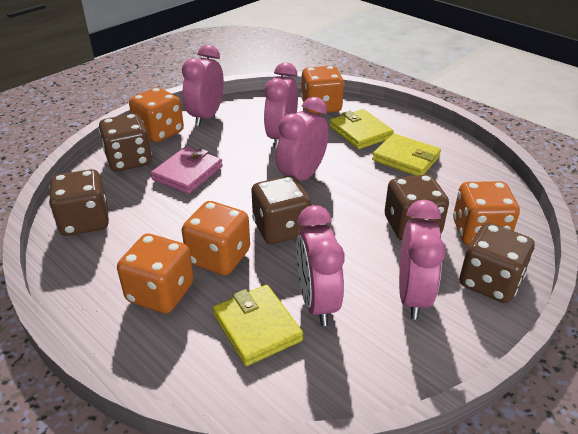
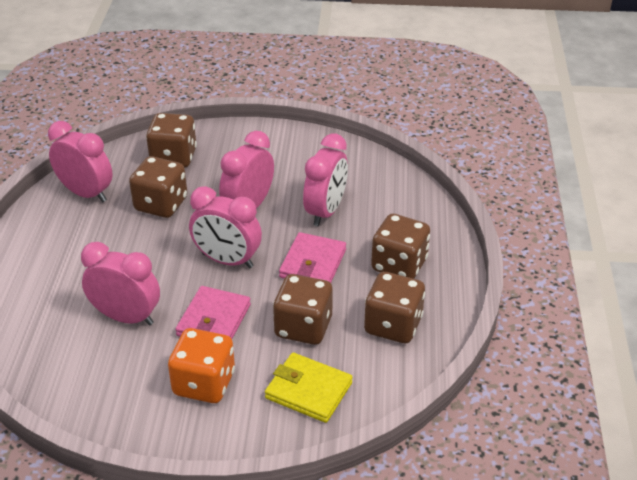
orange dice: 5 -> 1
pink wallet: 1 -> 2
yellow wallet: 3 -> 1

